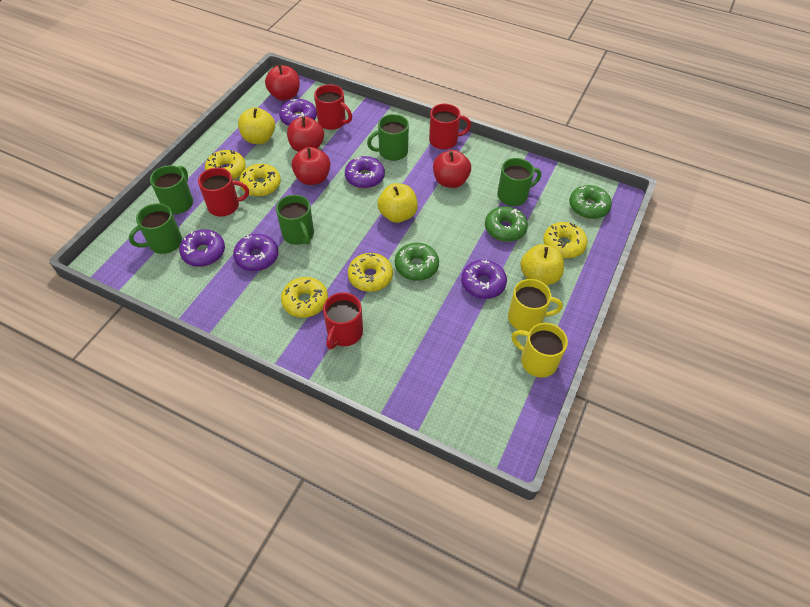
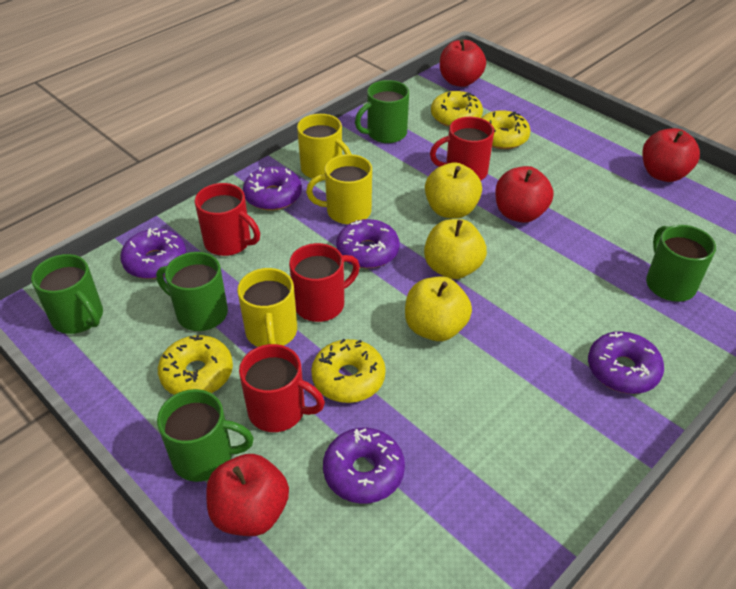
green donut: 3 -> 0
yellow donut: 5 -> 4
yellow mug: 2 -> 3

